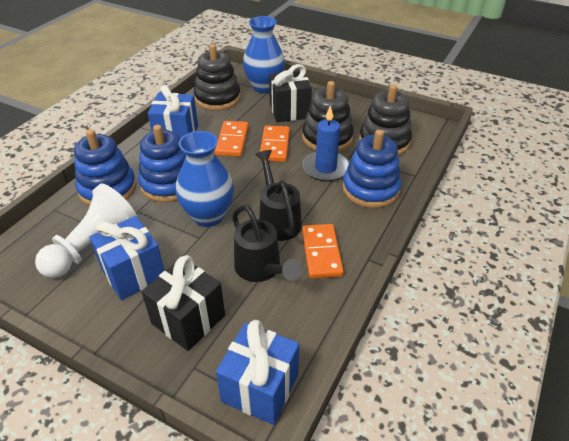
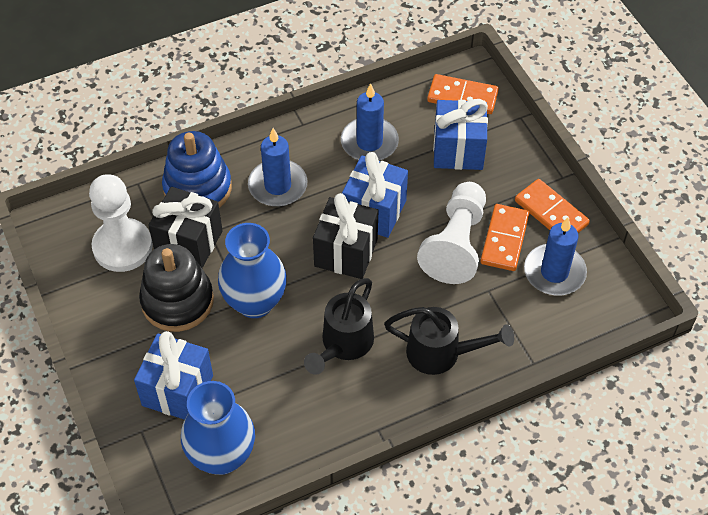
black stacking toy: 3 -> 1
blue candle: 1 -> 3
blue stacking toy: 3 -> 1
white pawn: 1 -> 2

